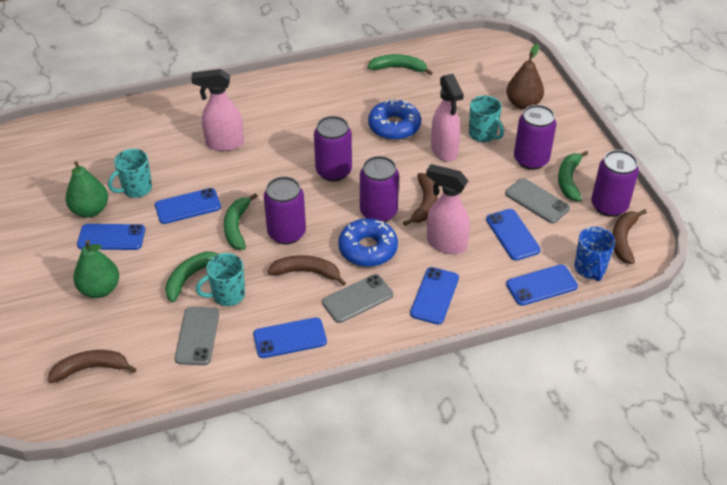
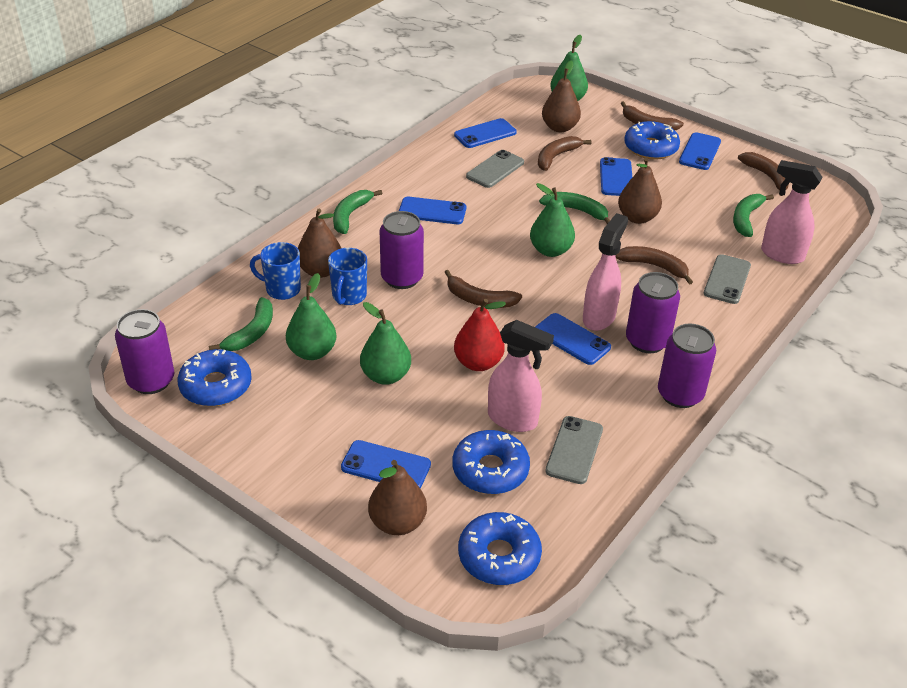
blue donut: 2 -> 4
blue mug: 1 -> 2
brown banana: 4 -> 5
brown pear: 1 -> 4
green pear: 2 -> 4
purple can: 5 -> 4
red pear: 0 -> 1
turquoise mug: 3 -> 0

